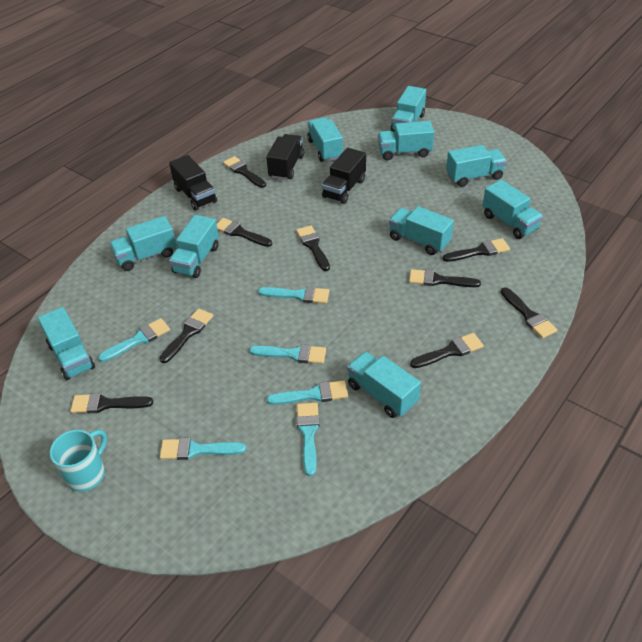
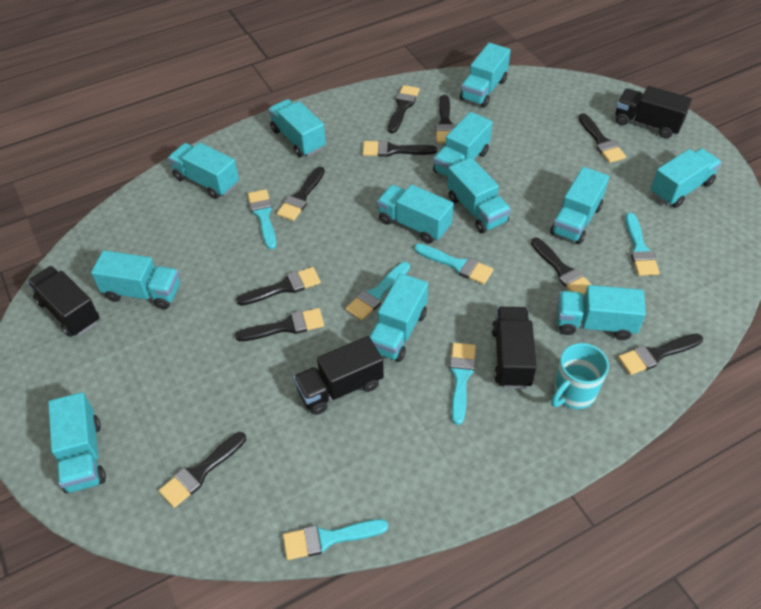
black brush: 9 -> 10
black truck: 3 -> 4
turquoise truck: 10 -> 12

